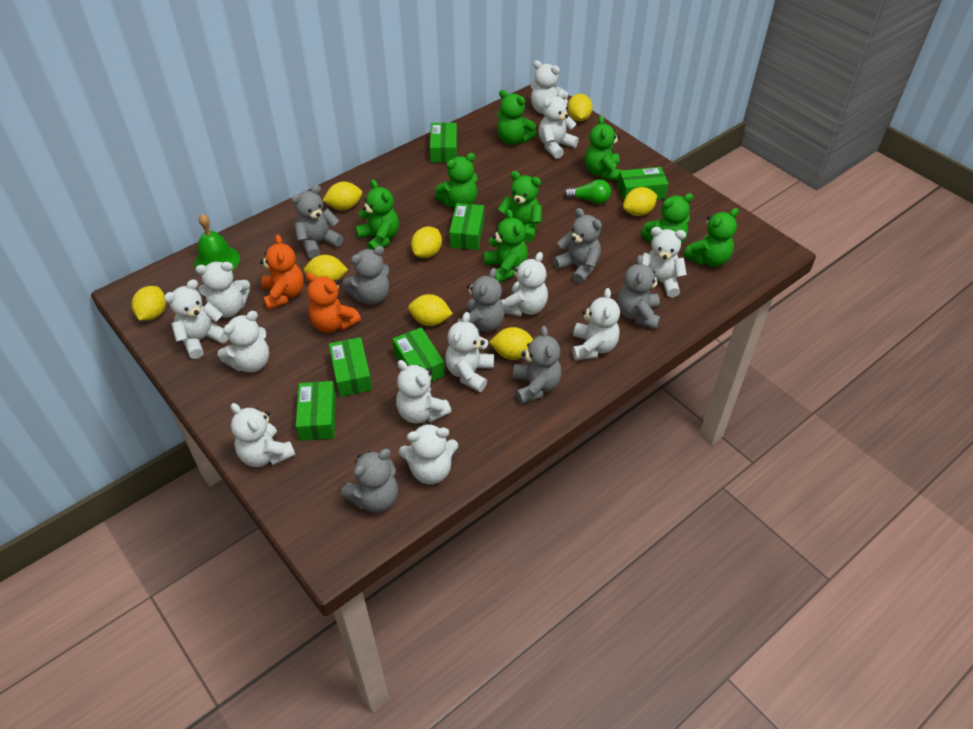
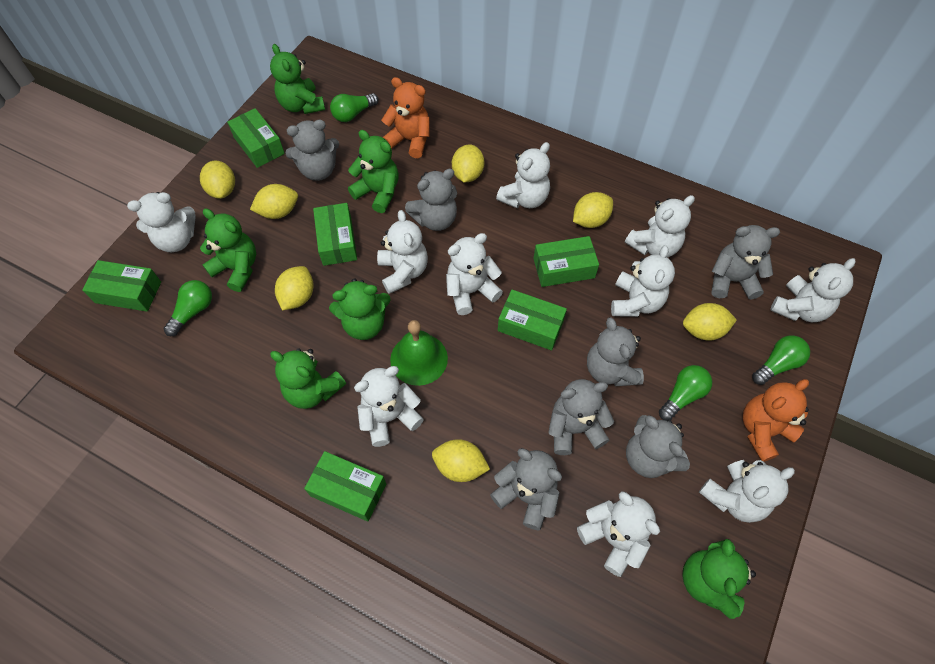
green light bulb: 1 -> 4
green teddy bear: 8 -> 6
white teddy bear: 12 -> 10
yellow lemon: 8 -> 7

